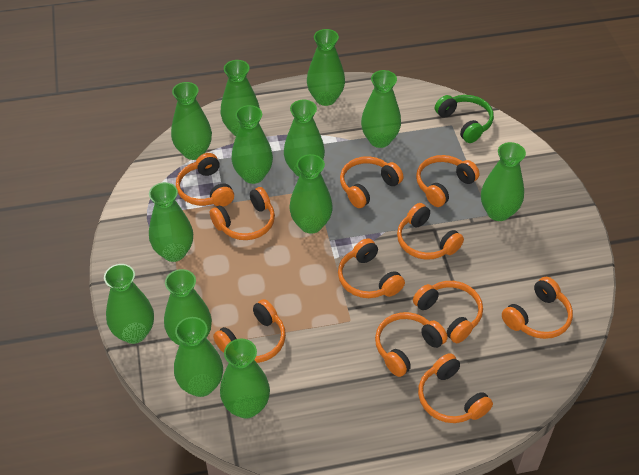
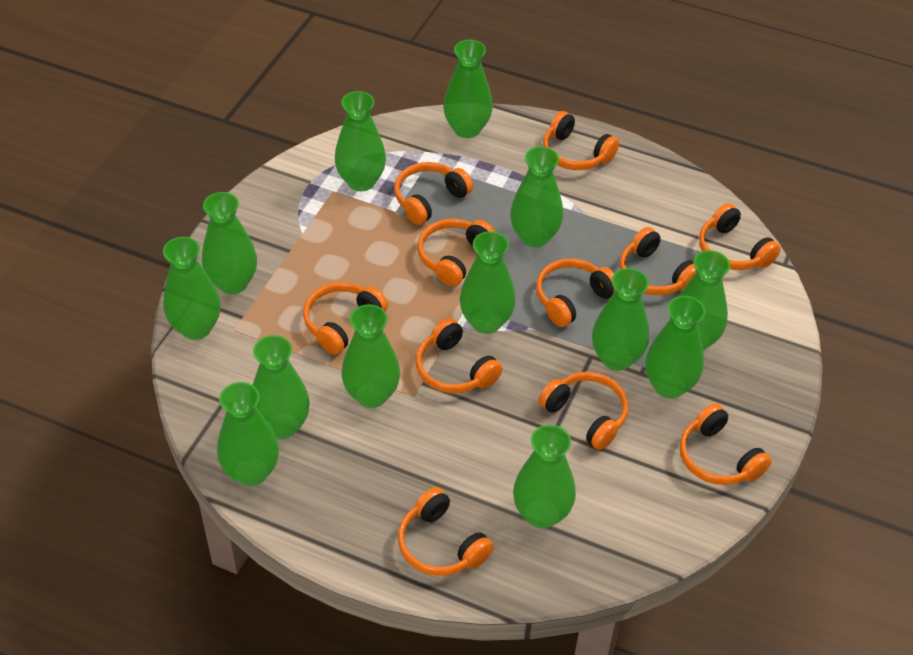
green headphones: 1 -> 0

